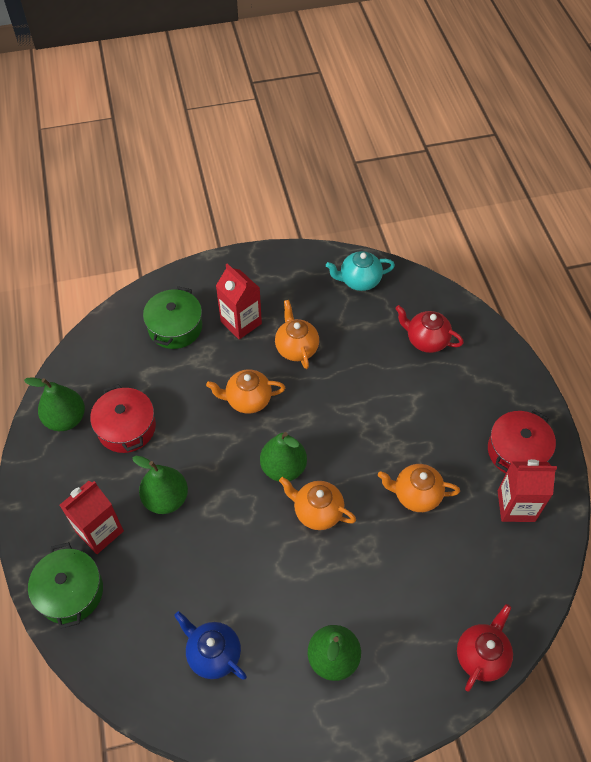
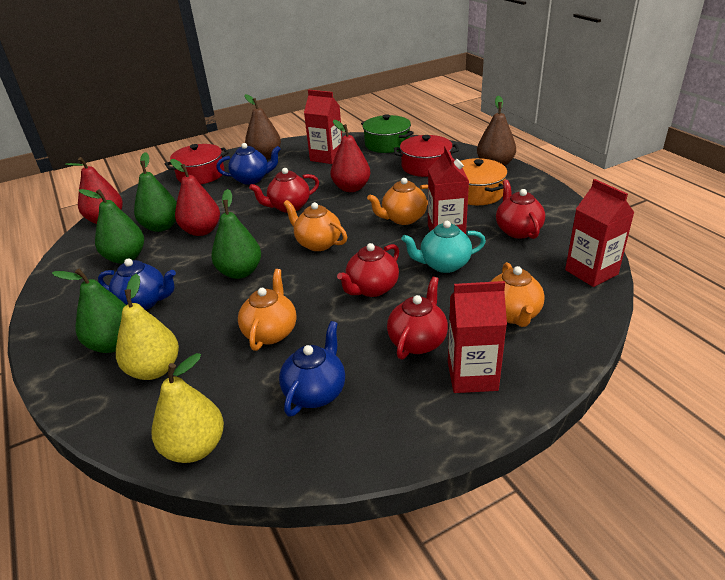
blue teapot: 1 -> 3
brown pear: 0 -> 2
green pot: 2 -> 1
orange pot: 0 -> 1
red carton: 3 -> 4
red pear: 0 -> 3
red teapot: 2 -> 4
yellow pear: 0 -> 2

